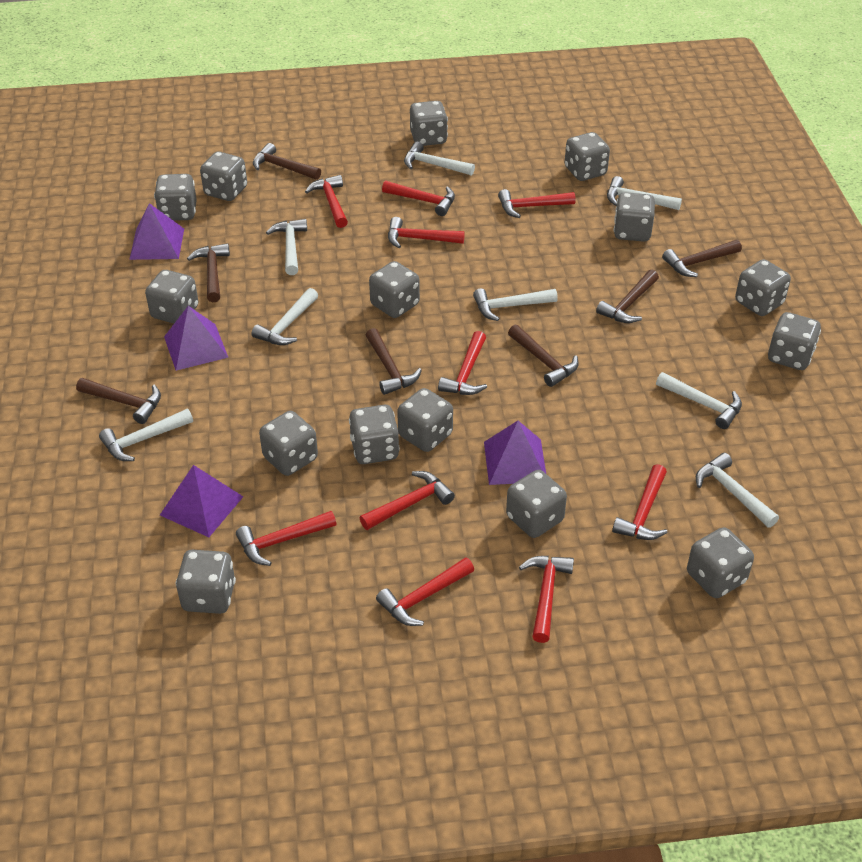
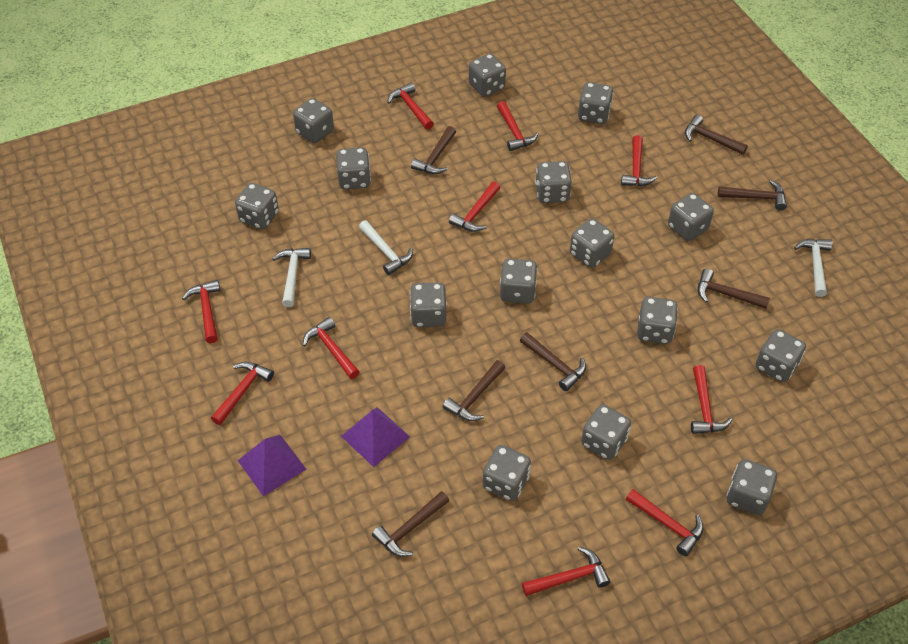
purple pyramid: 4 -> 2
white hammer: 8 -> 3

